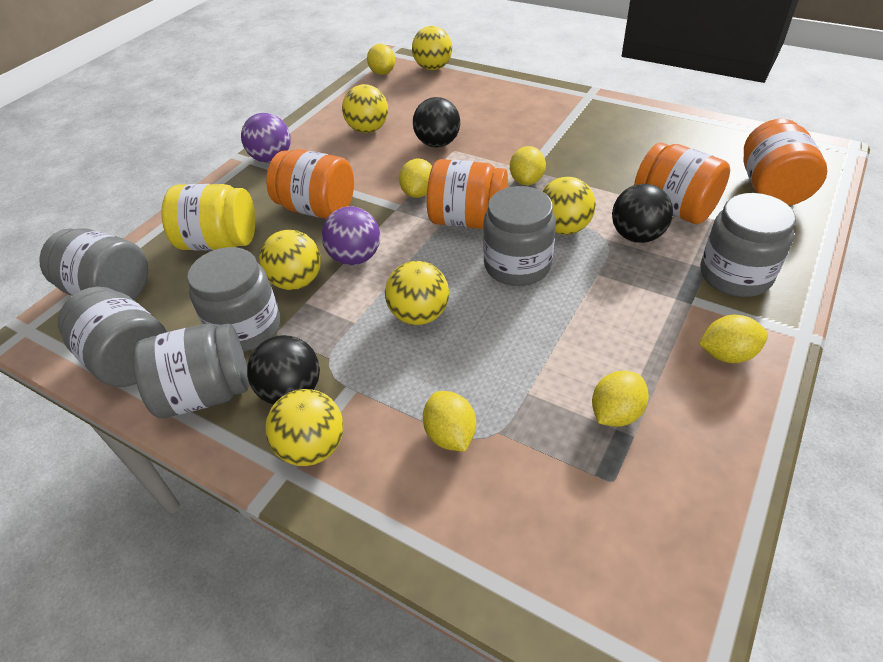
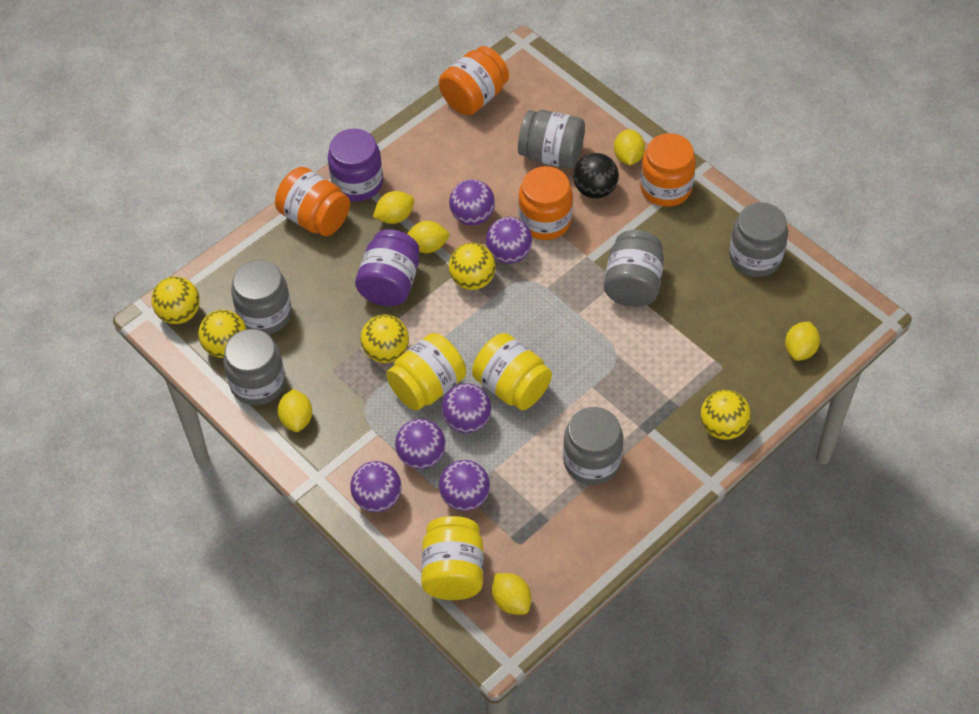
black ball: 3 -> 1
purple ball: 2 -> 6
purple jar: 0 -> 2
yellow ball: 6 -> 5
yellow jar: 1 -> 3

